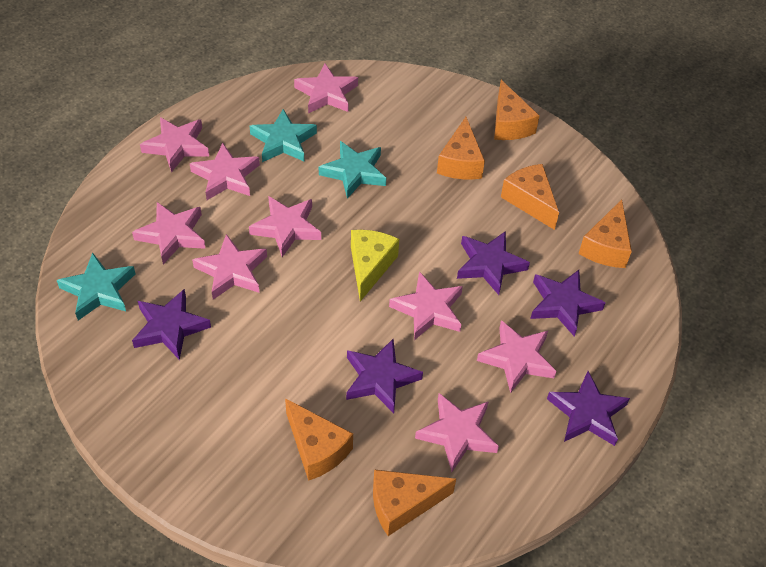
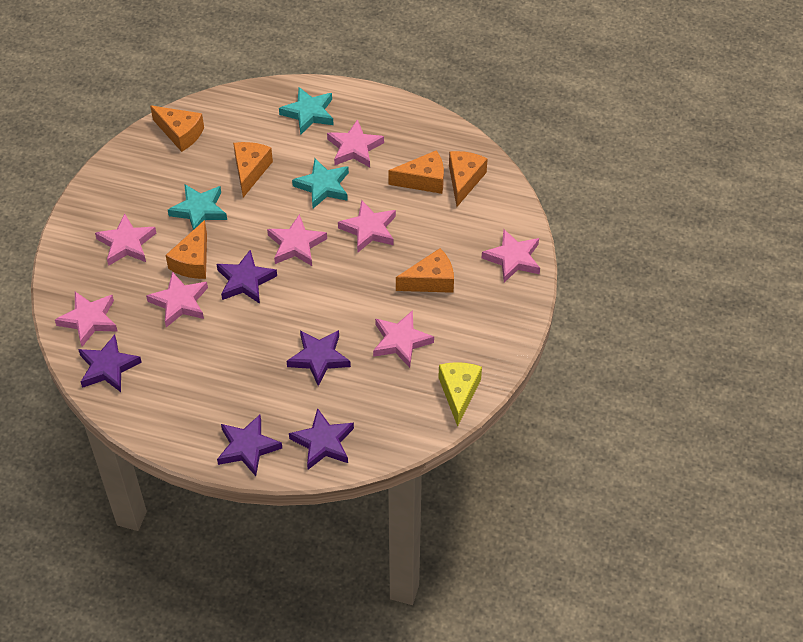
pink star: 9 -> 8

